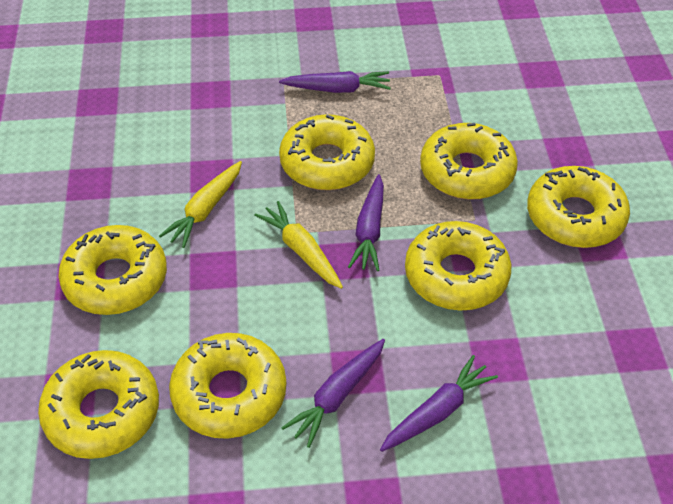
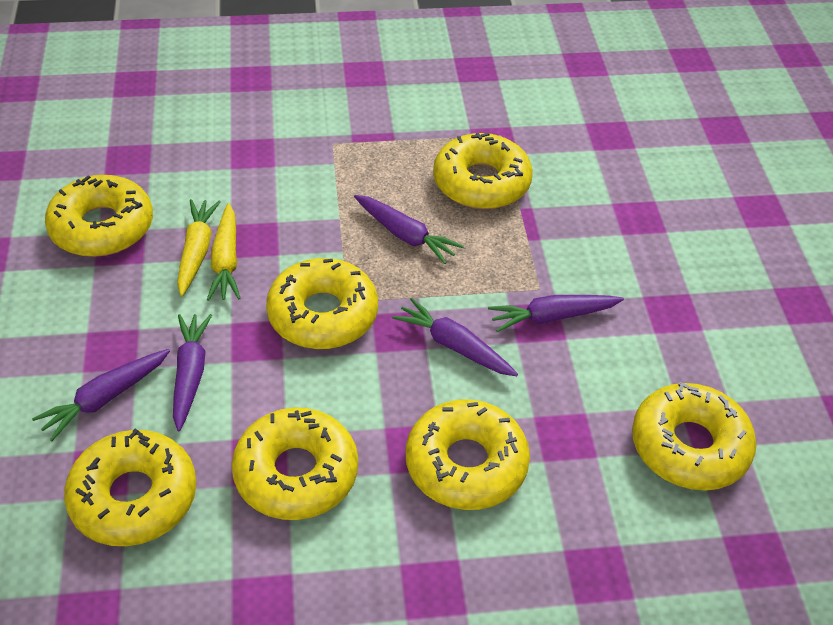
purple carrot: 4 -> 5

